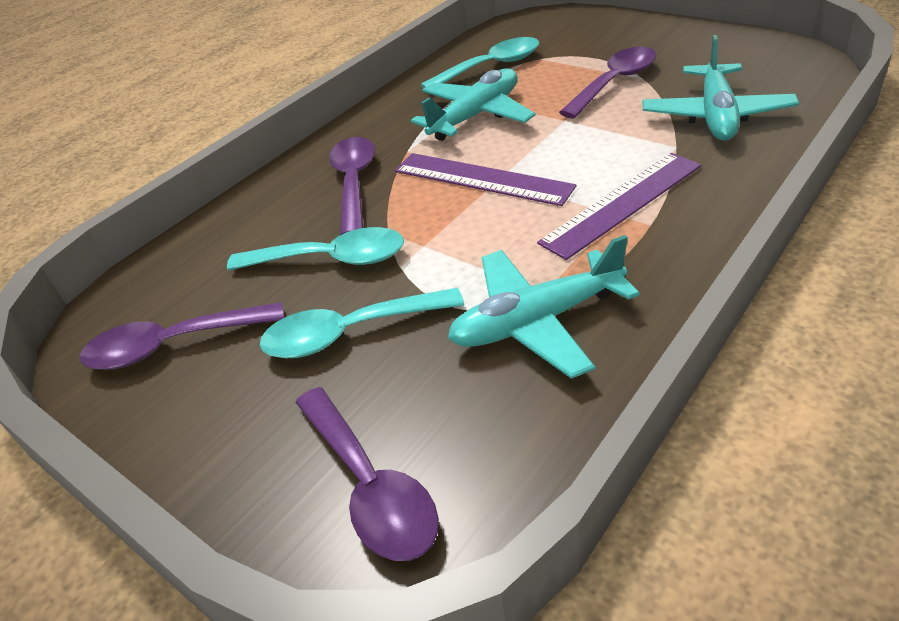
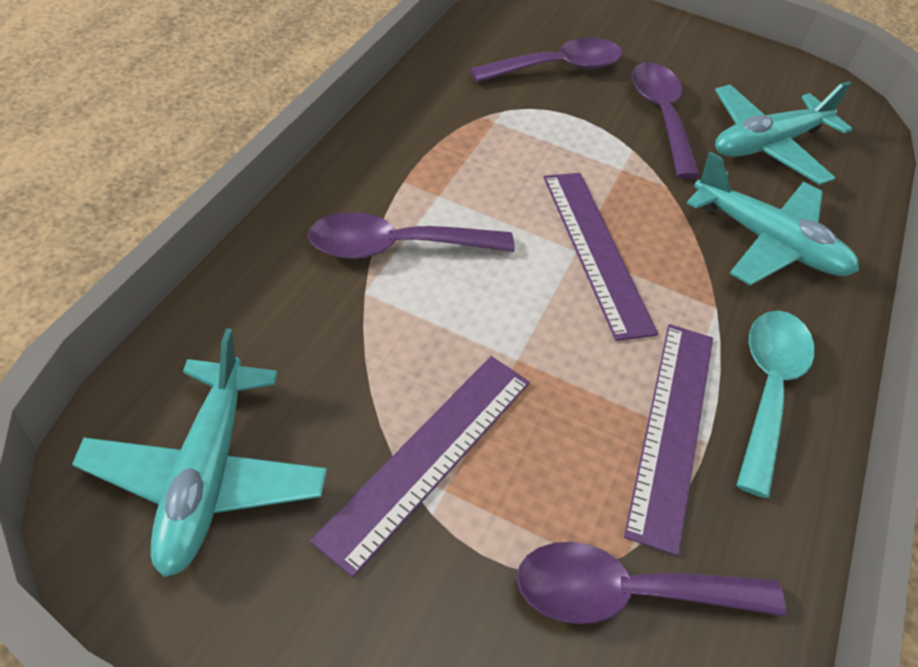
purple ruler: 2 -> 3
turquoise spoon: 3 -> 1

